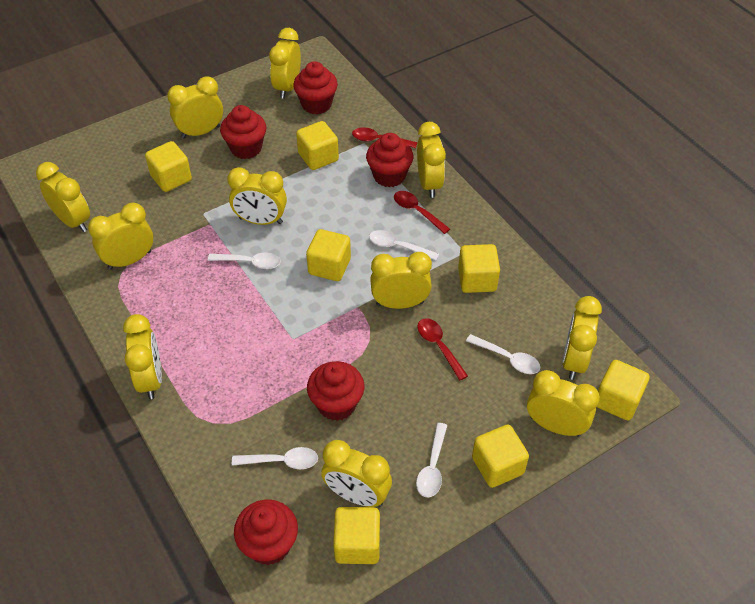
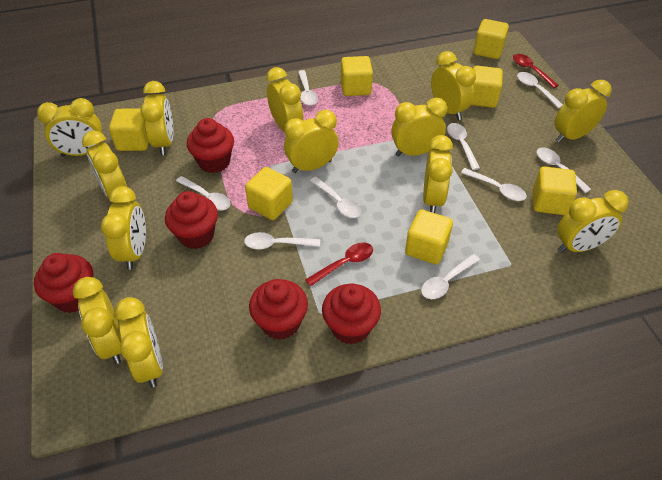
red spoon: 3 -> 2
white spoon: 5 -> 9
yellow clock: 11 -> 13

